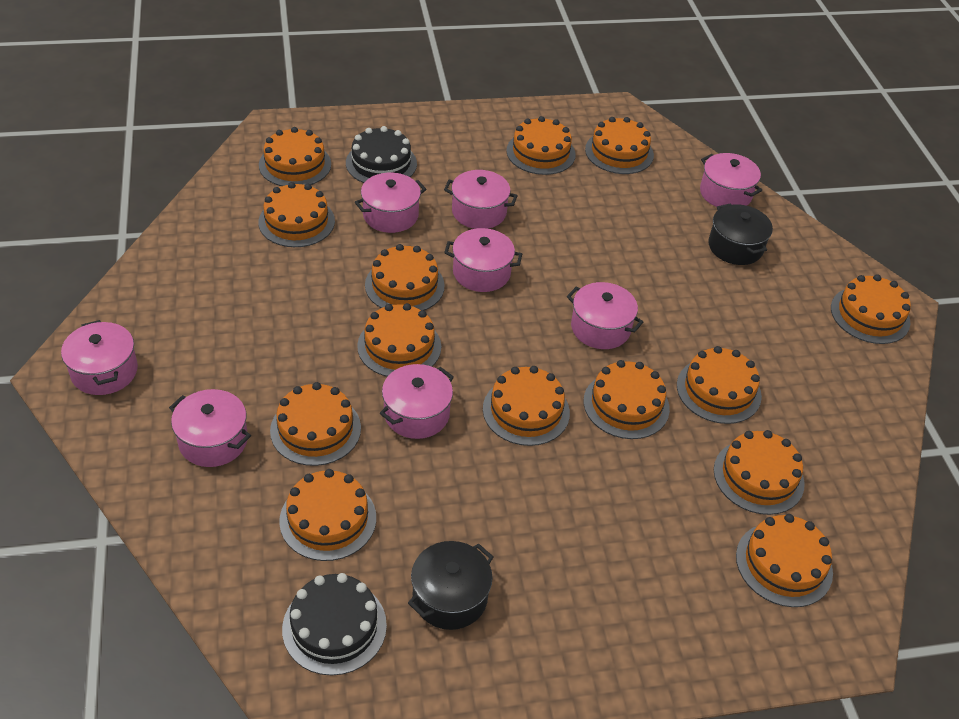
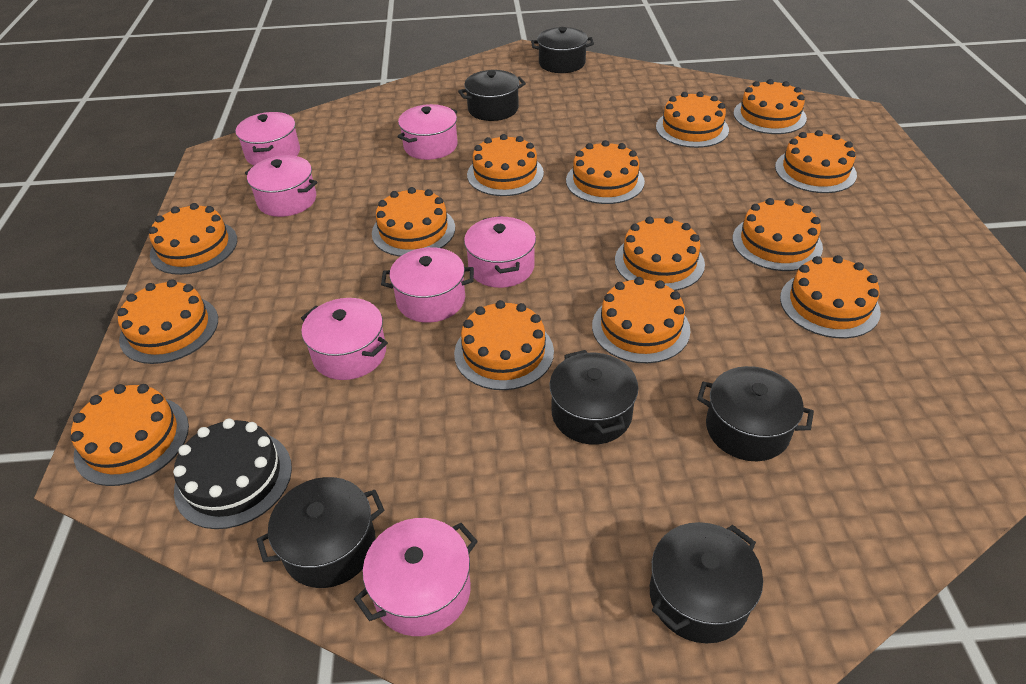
black cake: 2 -> 1
black pot: 2 -> 6
pink pot: 8 -> 7

